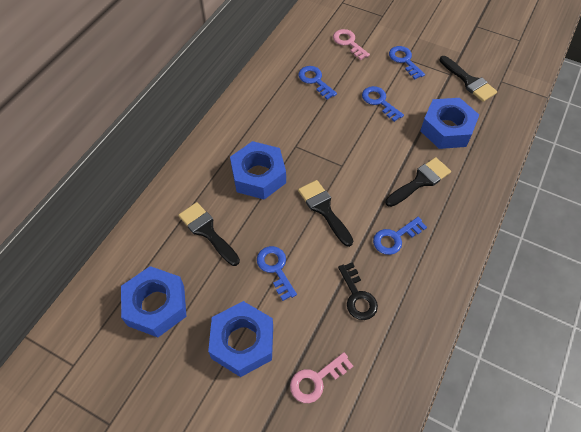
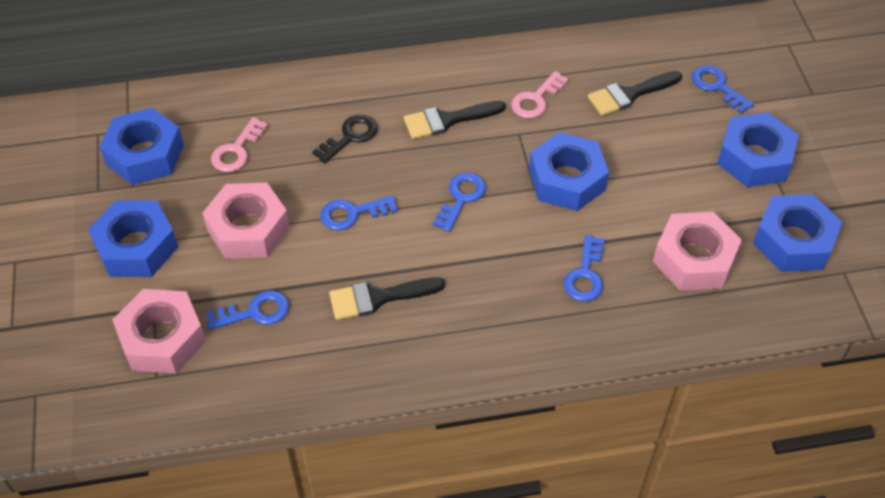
black brush: 4 -> 3
blue nut: 4 -> 5
pink nut: 0 -> 3

